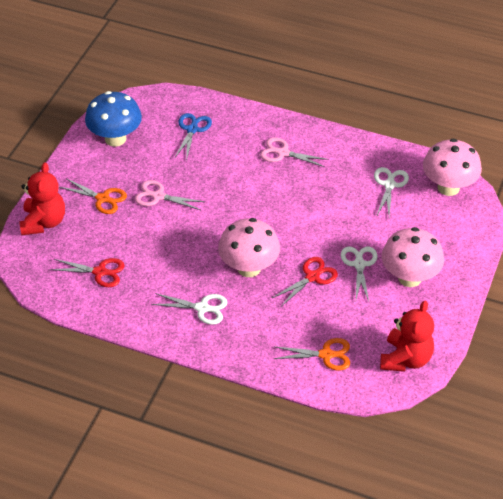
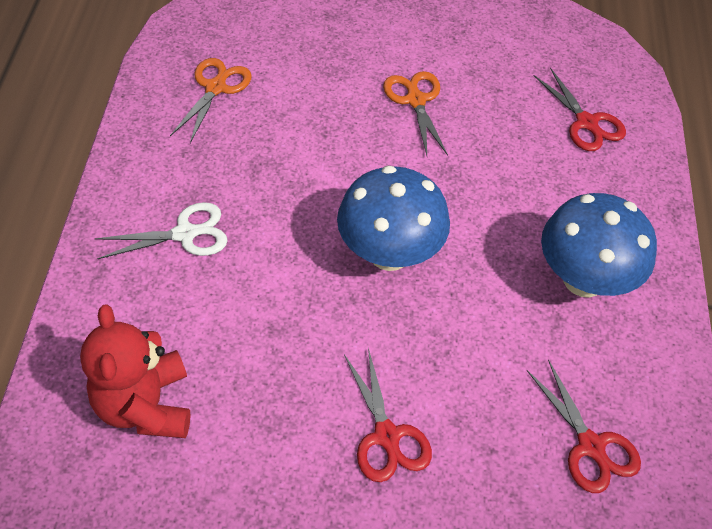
blue mushroom: 1 -> 2
blue scissors: 1 -> 0
pink mushroom: 3 -> 0
pink scissors: 2 -> 0
red scissors: 2 -> 3
red teddy bear: 2 -> 1
white scissors: 3 -> 1

